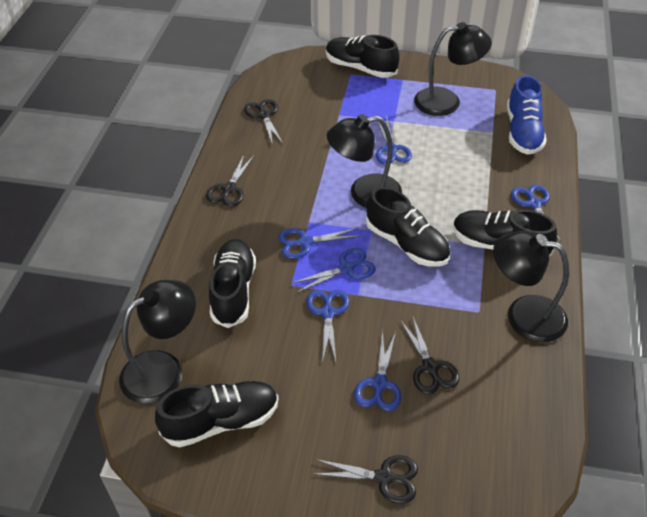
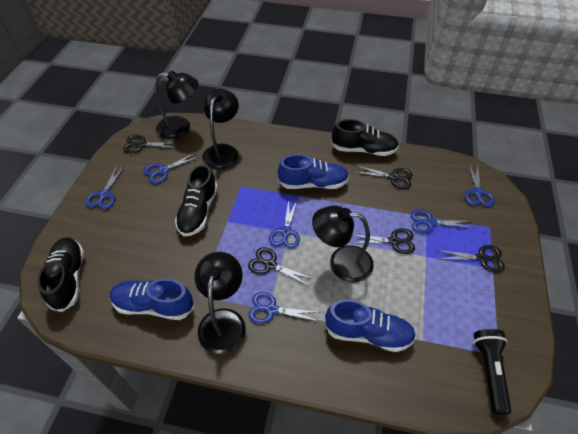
black flashlight: 0 -> 1
black scissors: 4 -> 5
black shoe: 5 -> 3
blue shoe: 1 -> 3

